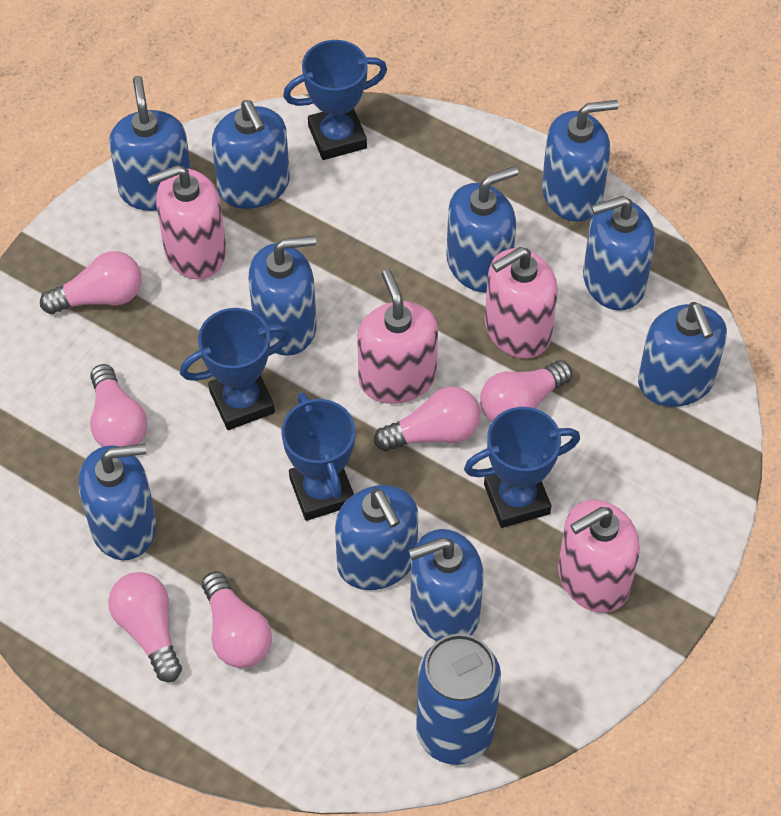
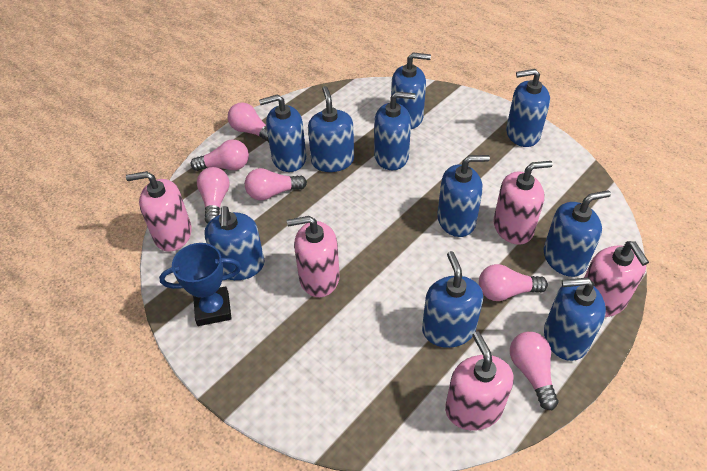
blue can: 1 -> 0
blue trophy: 4 -> 1
pink soap dispenser: 4 -> 5

